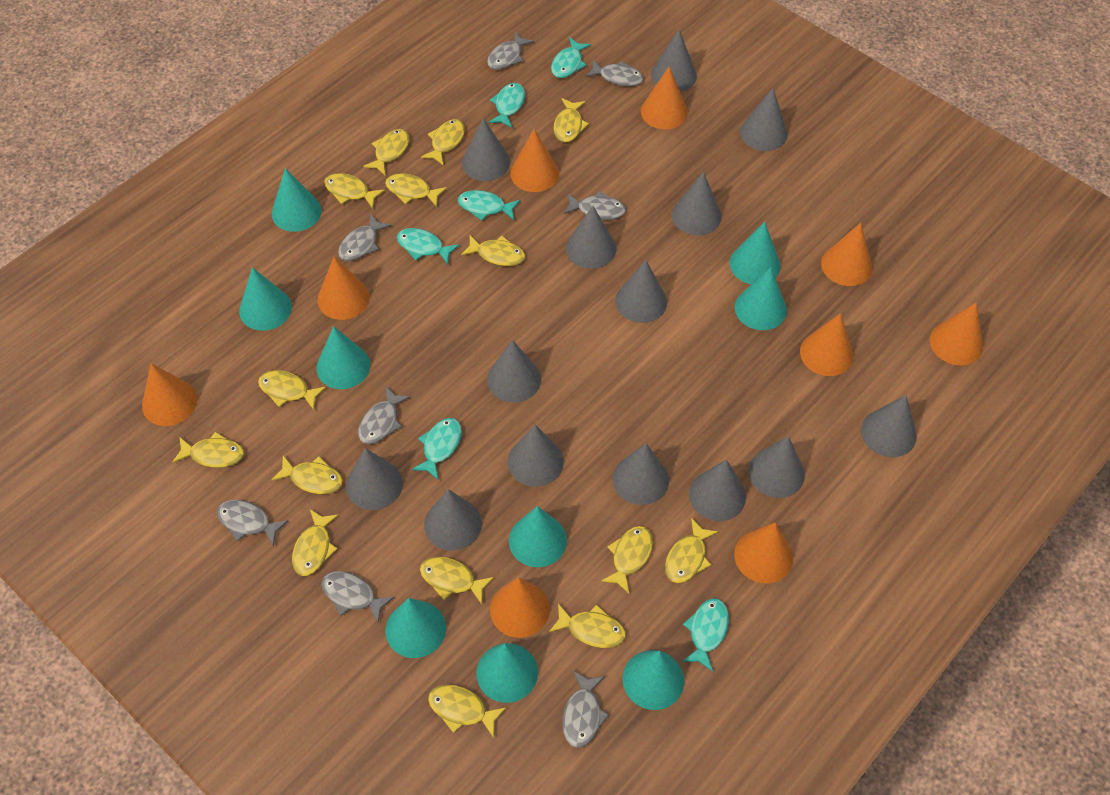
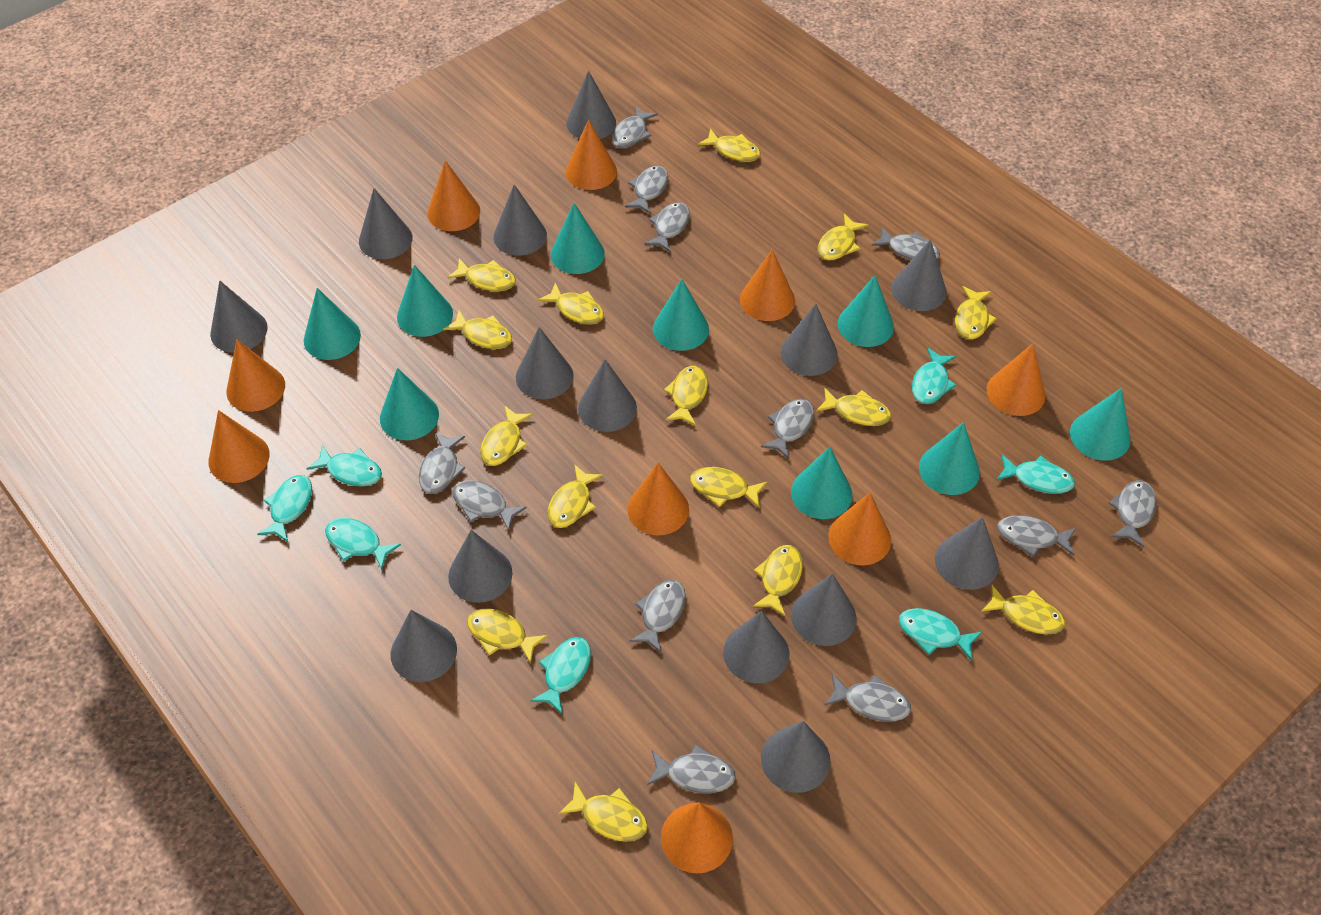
grey fish: 8 -> 12
turquoise fish: 6 -> 7

